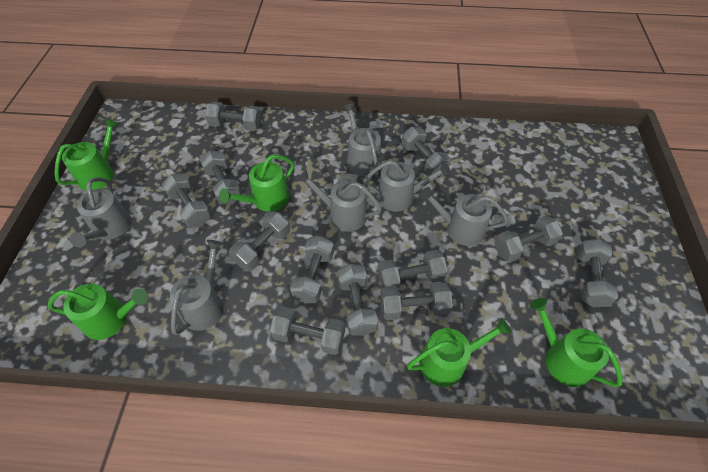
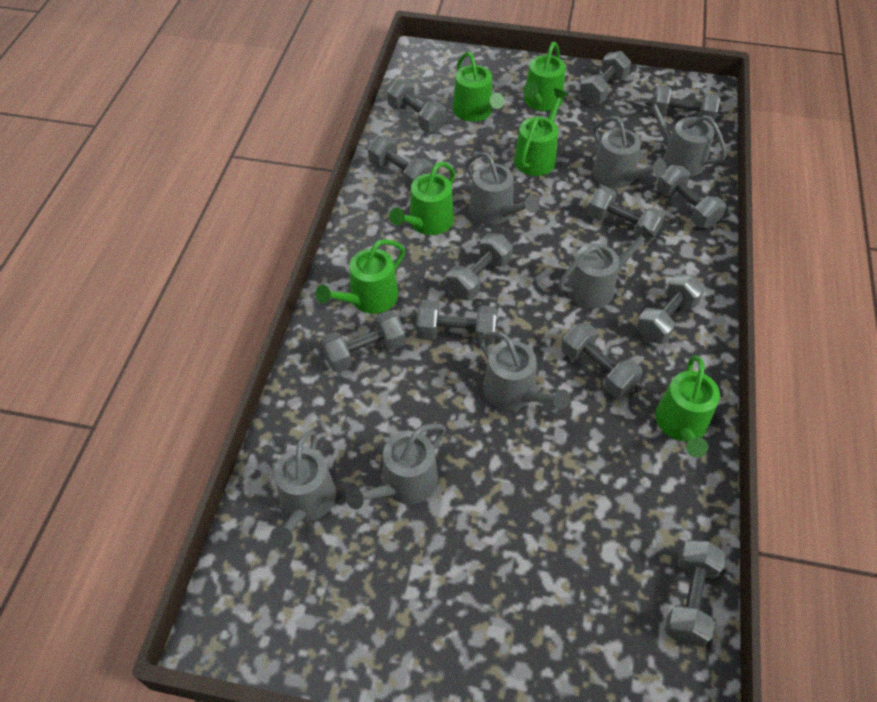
green watering can: 5 -> 6
grey watering can: 6 -> 7

